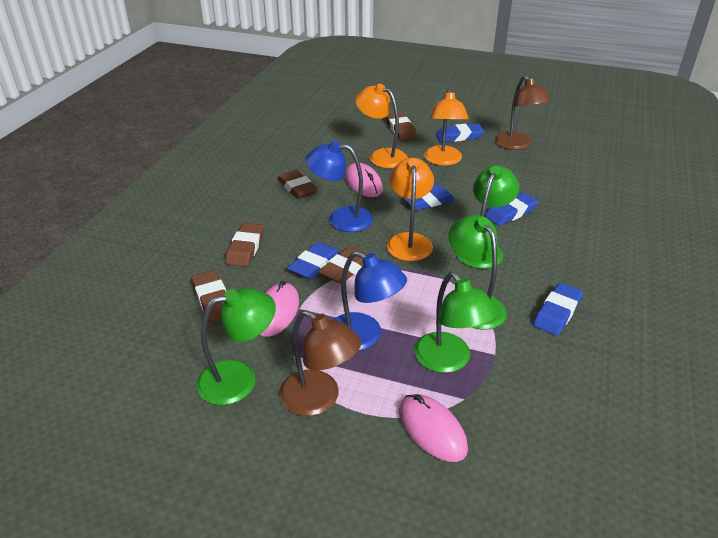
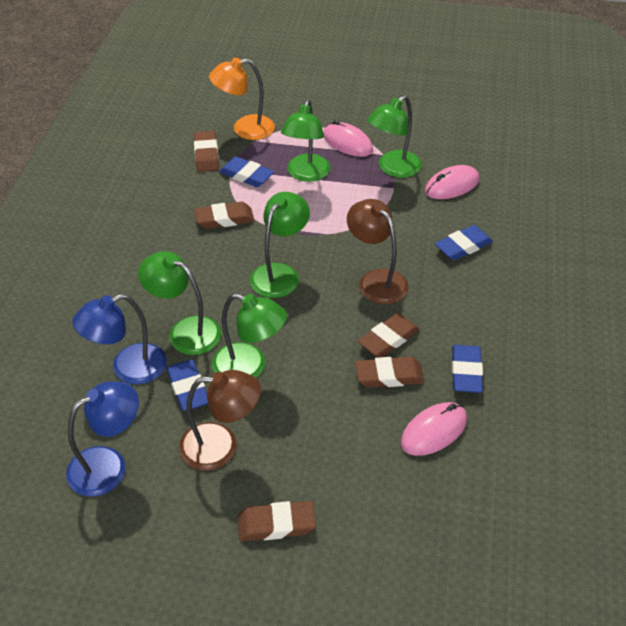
blue eraser: 5 -> 4
green lamp: 4 -> 5
orange lamp: 3 -> 1

